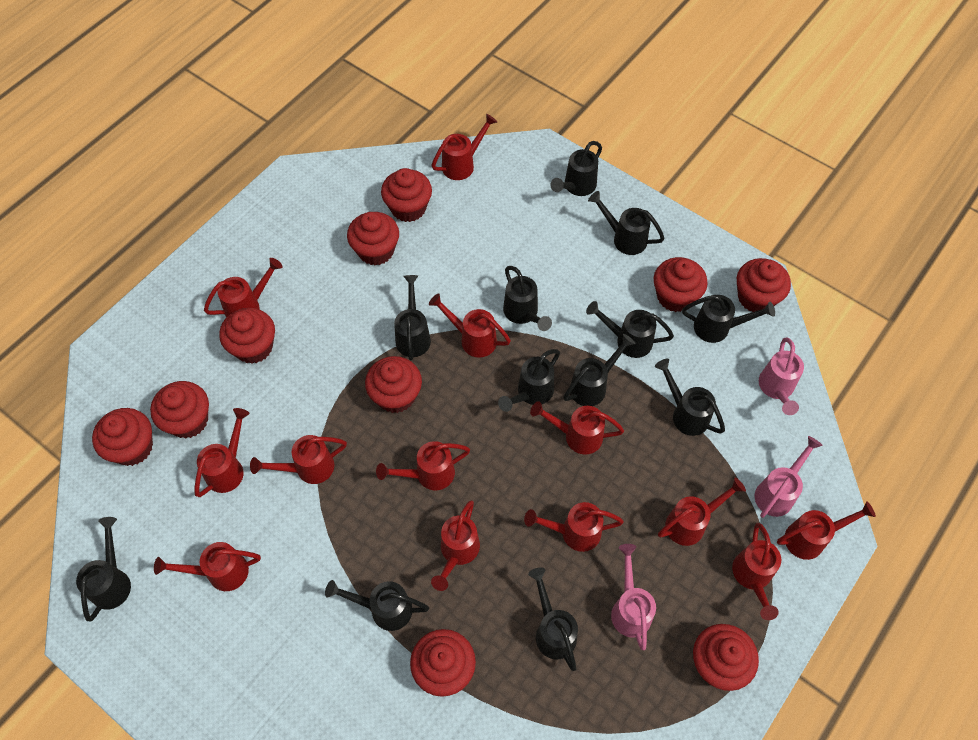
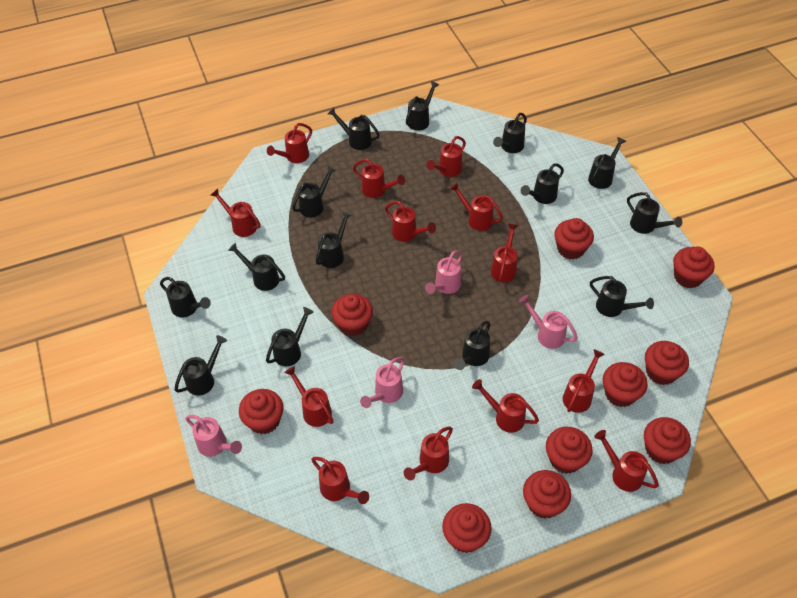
black watering can: 12 -> 14
pink watering can: 3 -> 4

